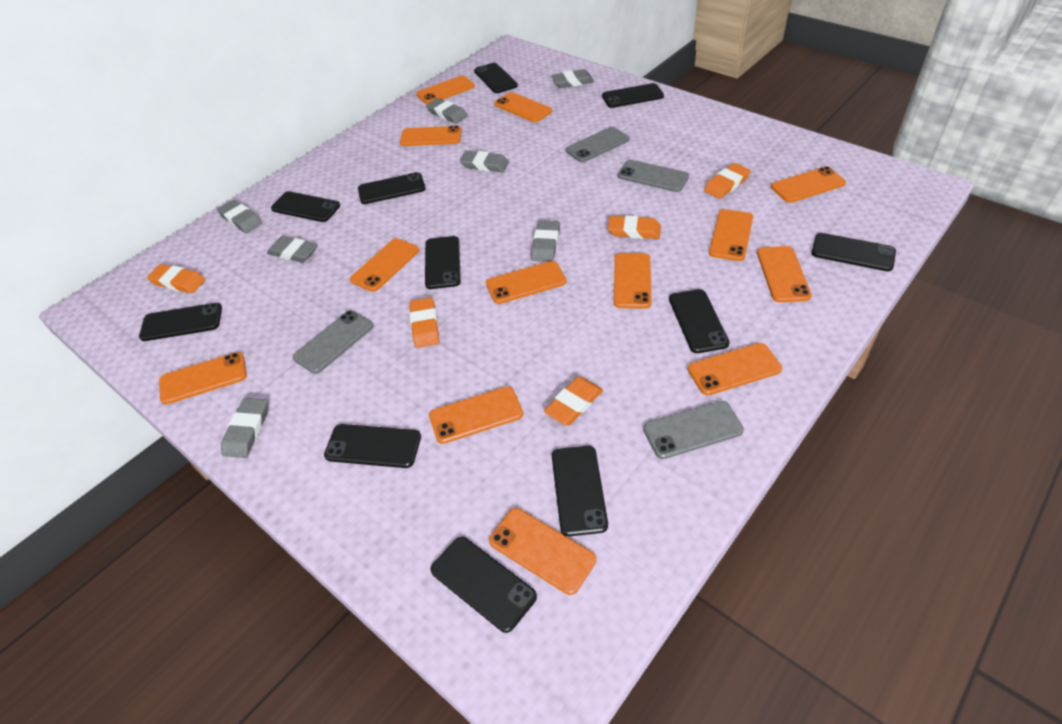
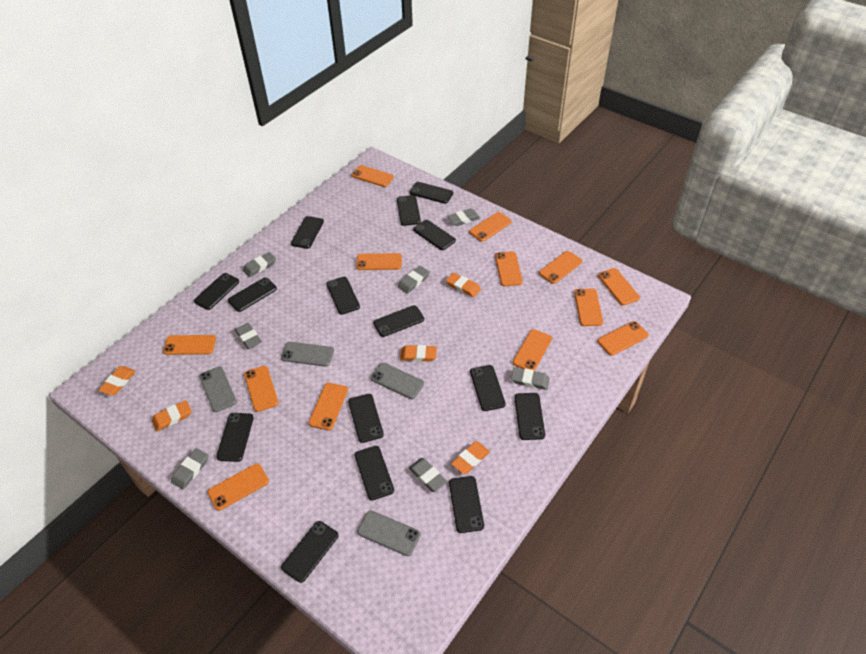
black phone: 11 -> 15

